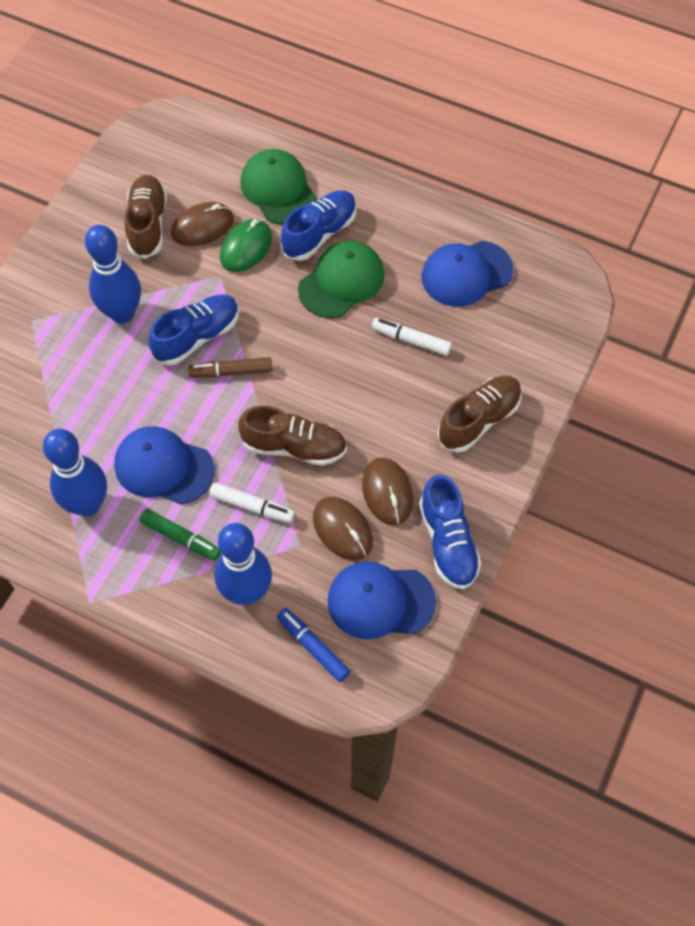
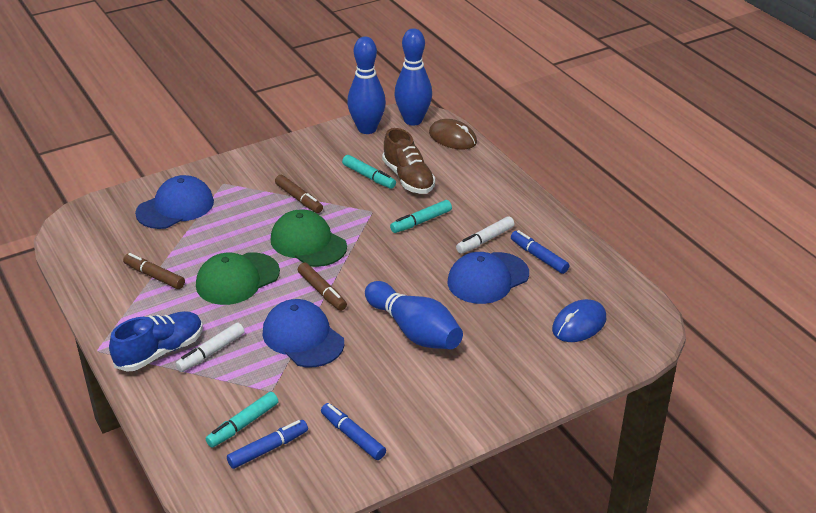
blue marker: 1 -> 3
blue mouse: 0 -> 1
blue shoe: 3 -> 1
brown marker: 1 -> 3
brown mouse: 3 -> 1
brown shoe: 3 -> 1
green marker: 1 -> 0
green mouse: 1 -> 0
turquoise marker: 0 -> 3

